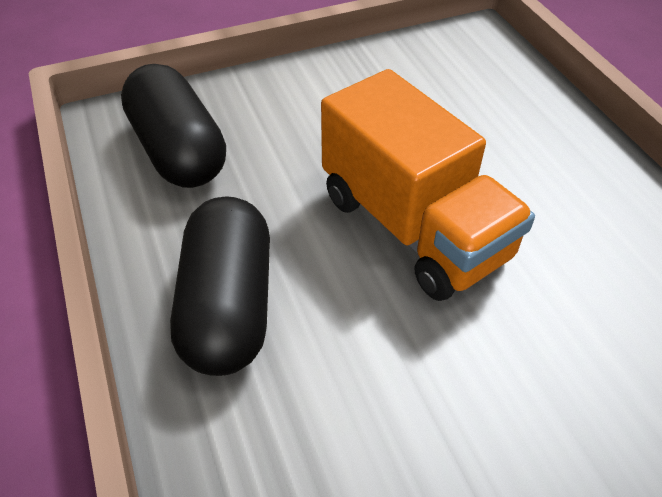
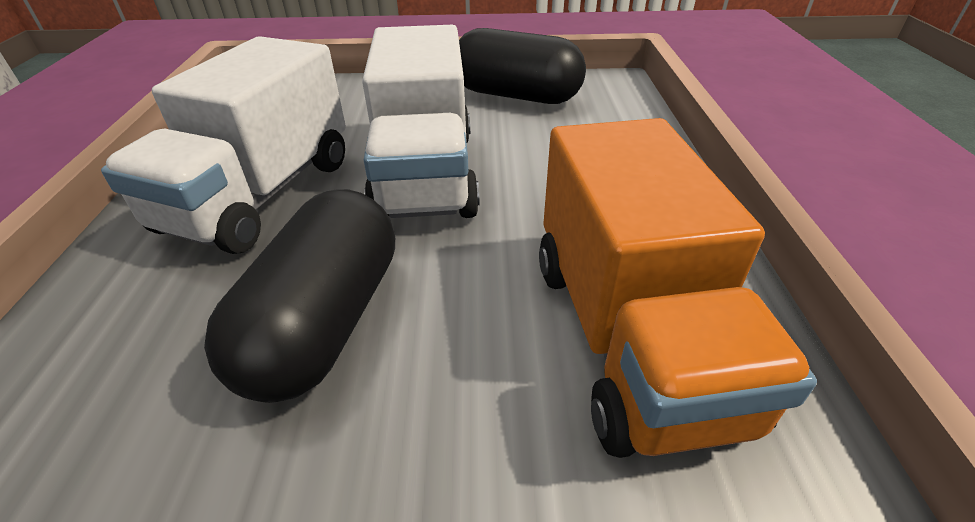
white truck: 0 -> 2

